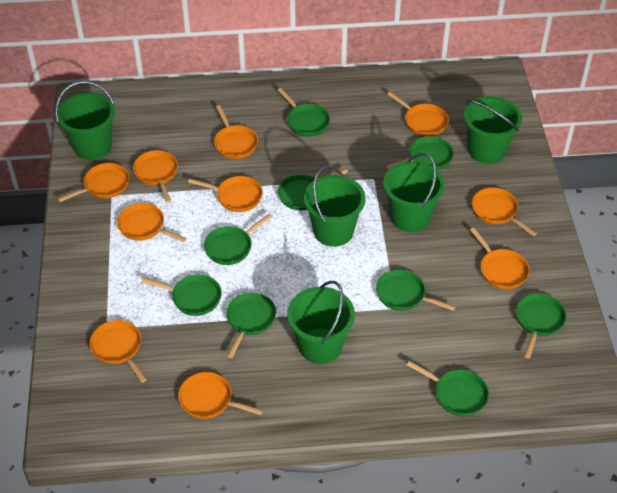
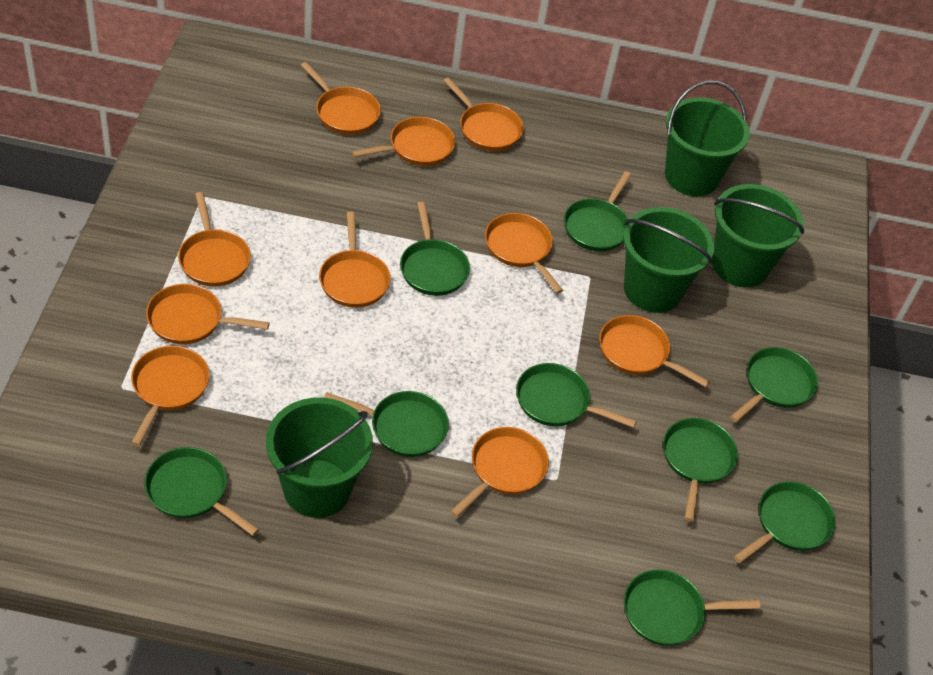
green bucket: 5 -> 4

